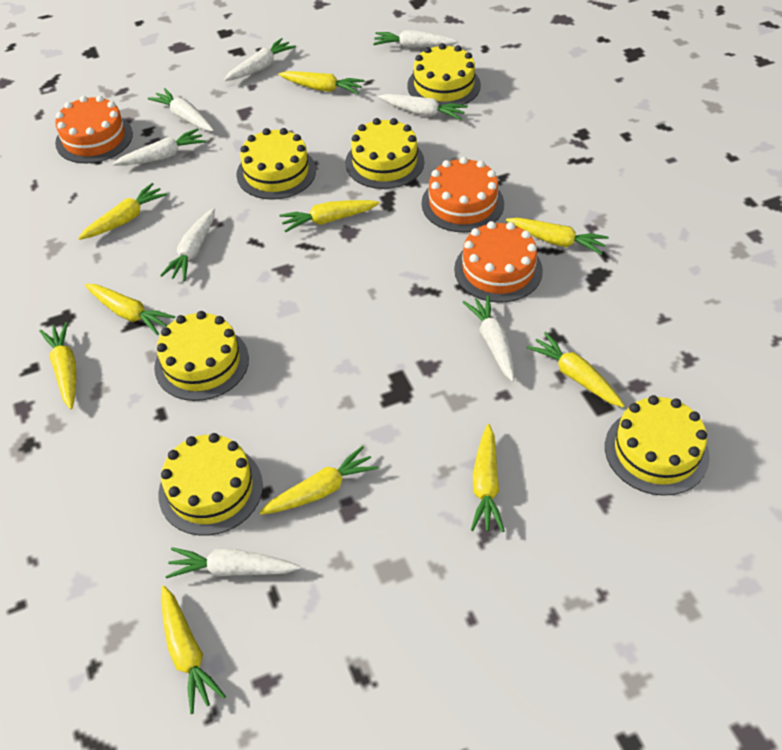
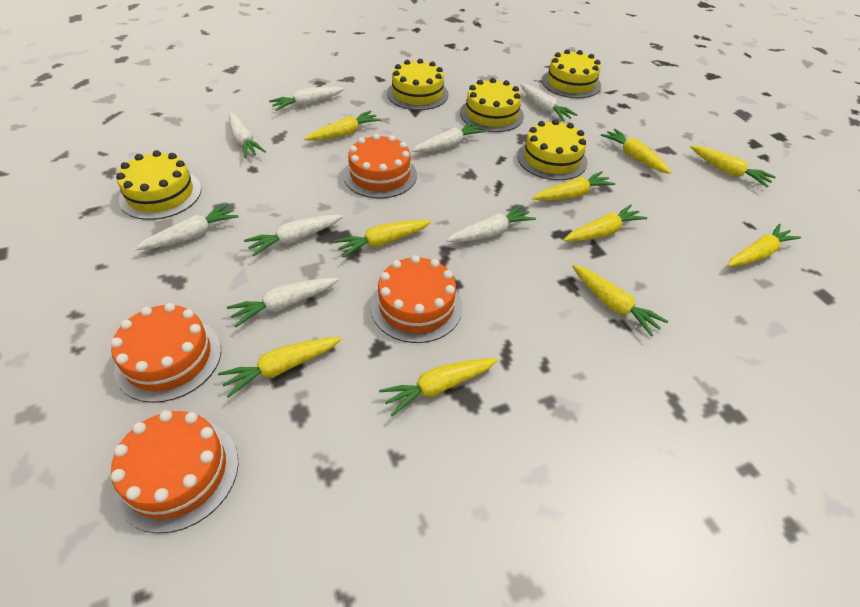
orange cake: 3 -> 4
yellow cake: 6 -> 5

